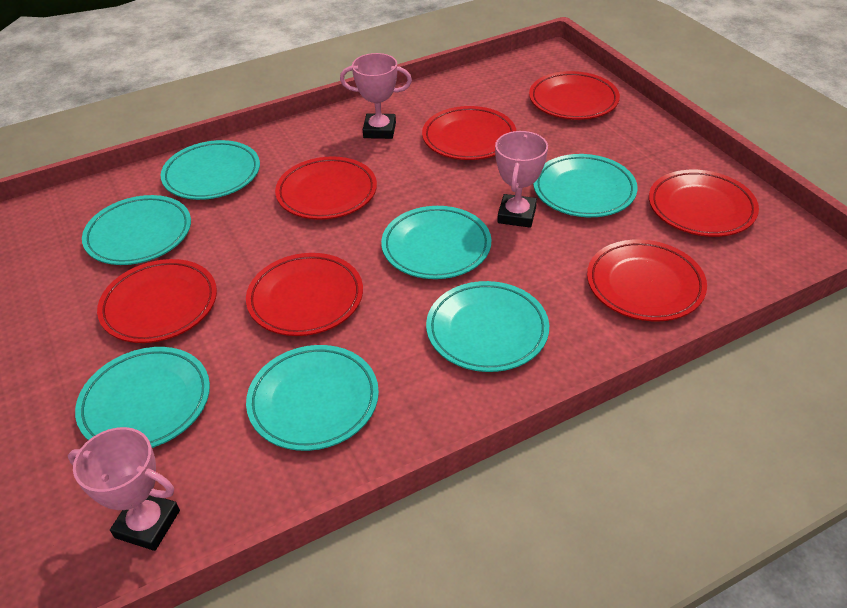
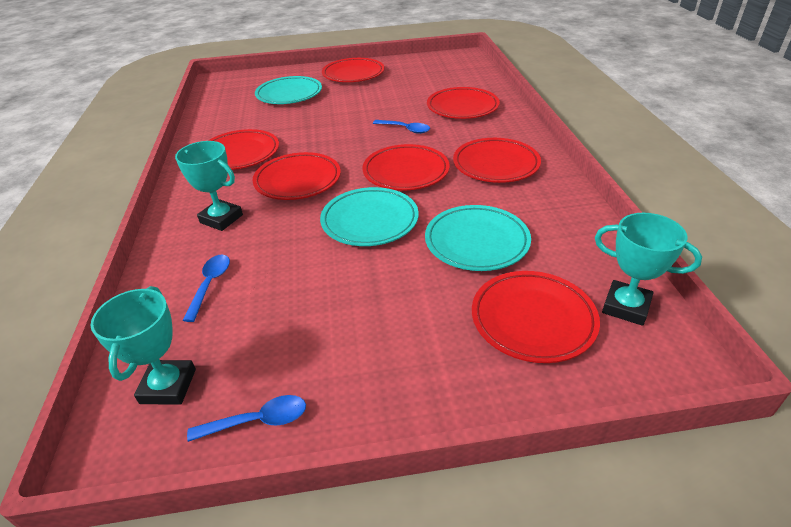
blue spoon: 0 -> 3
pink trophy: 3 -> 0
turquoise plate: 7 -> 3
turquoise trophy: 0 -> 3

